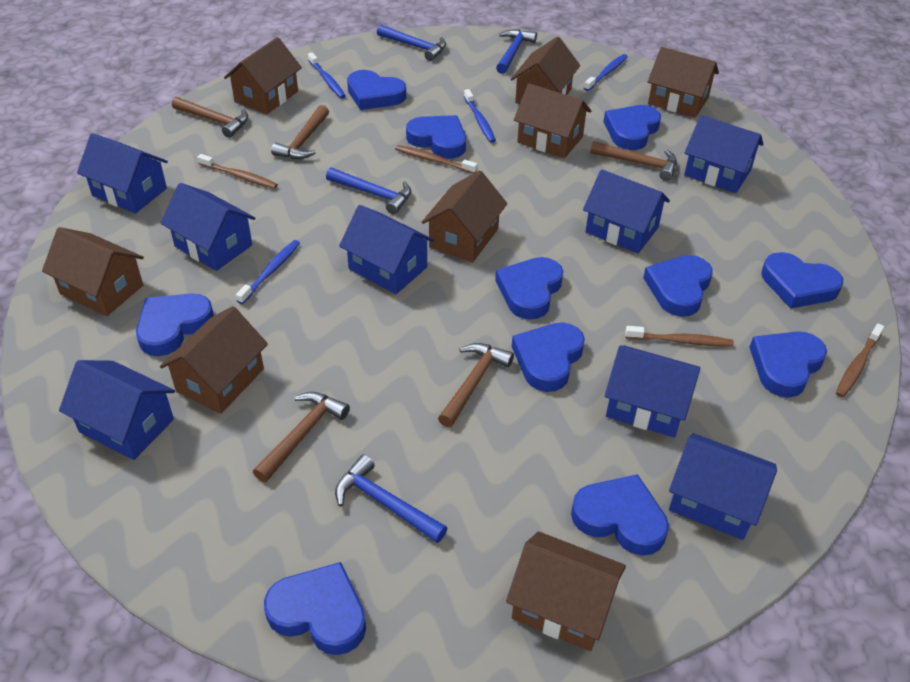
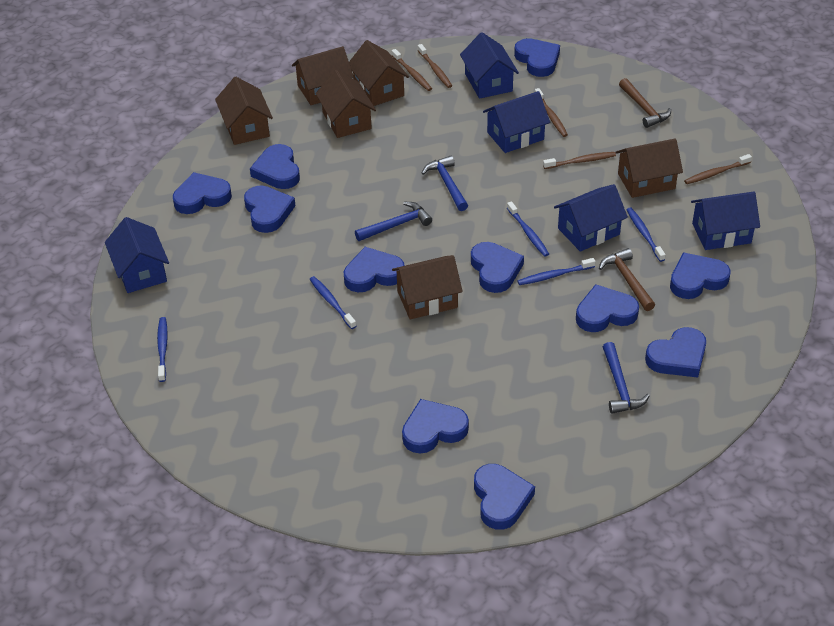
blue hammer: 4 -> 3
blue house: 8 -> 5
blue toothbrush: 4 -> 5
brown hammer: 5 -> 2
brown house: 8 -> 6
brown toothbrush: 4 -> 5

